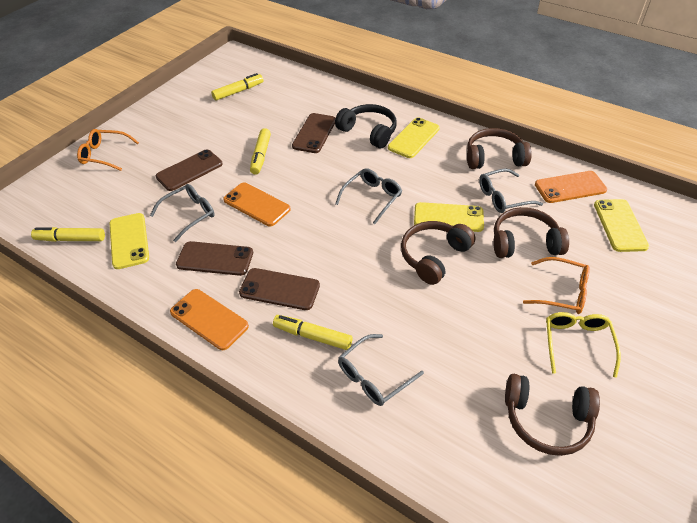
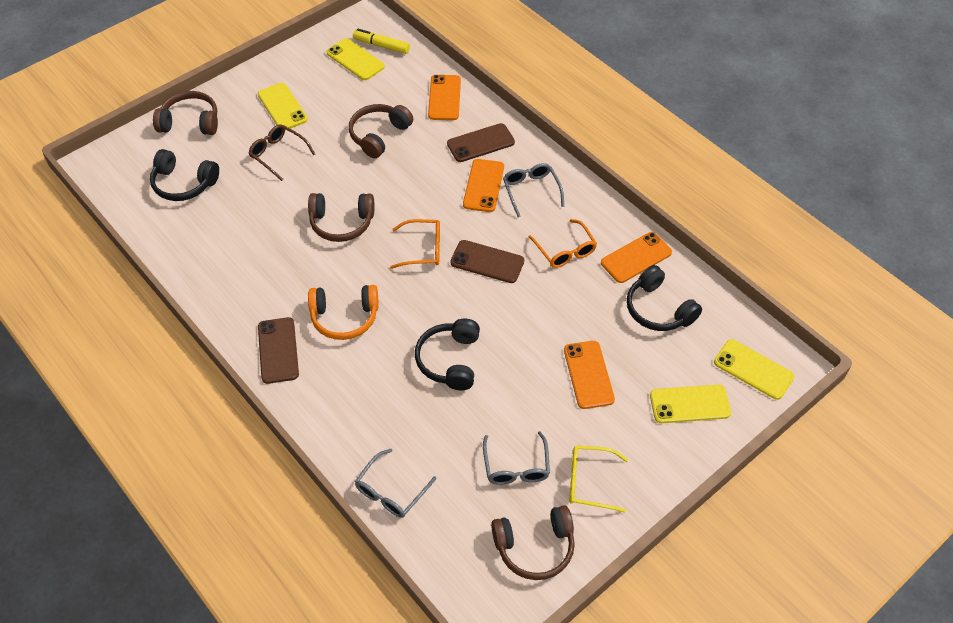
black headphones: 1 -> 3
brown glasses: 0 -> 1
brown phone: 4 -> 3
grey glasses: 4 -> 3
orange headphones: 0 -> 1
orange phone: 3 -> 4
yellow marker: 4 -> 1

